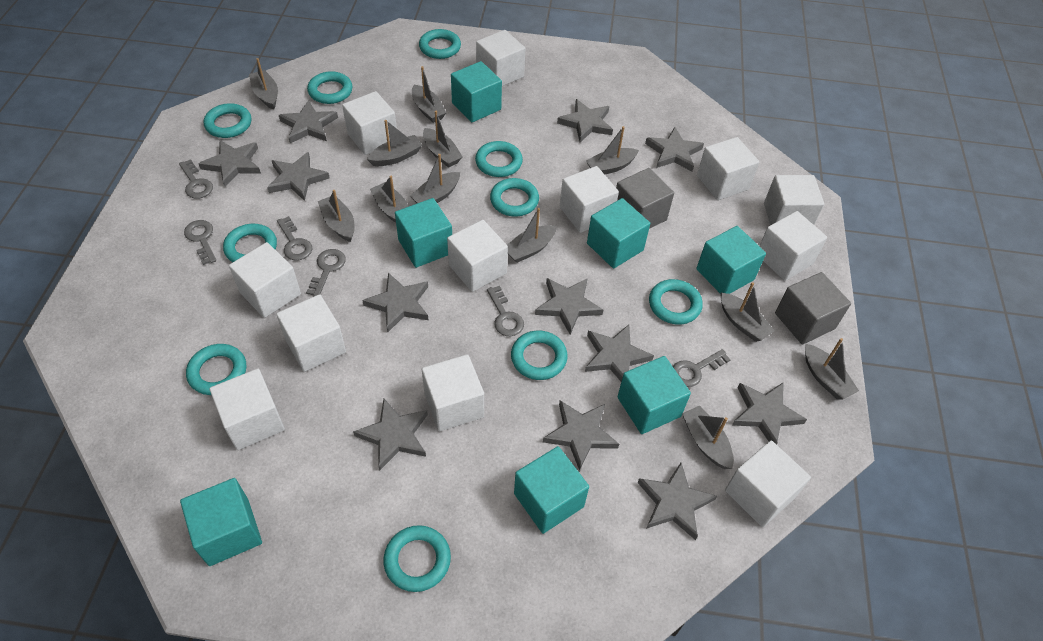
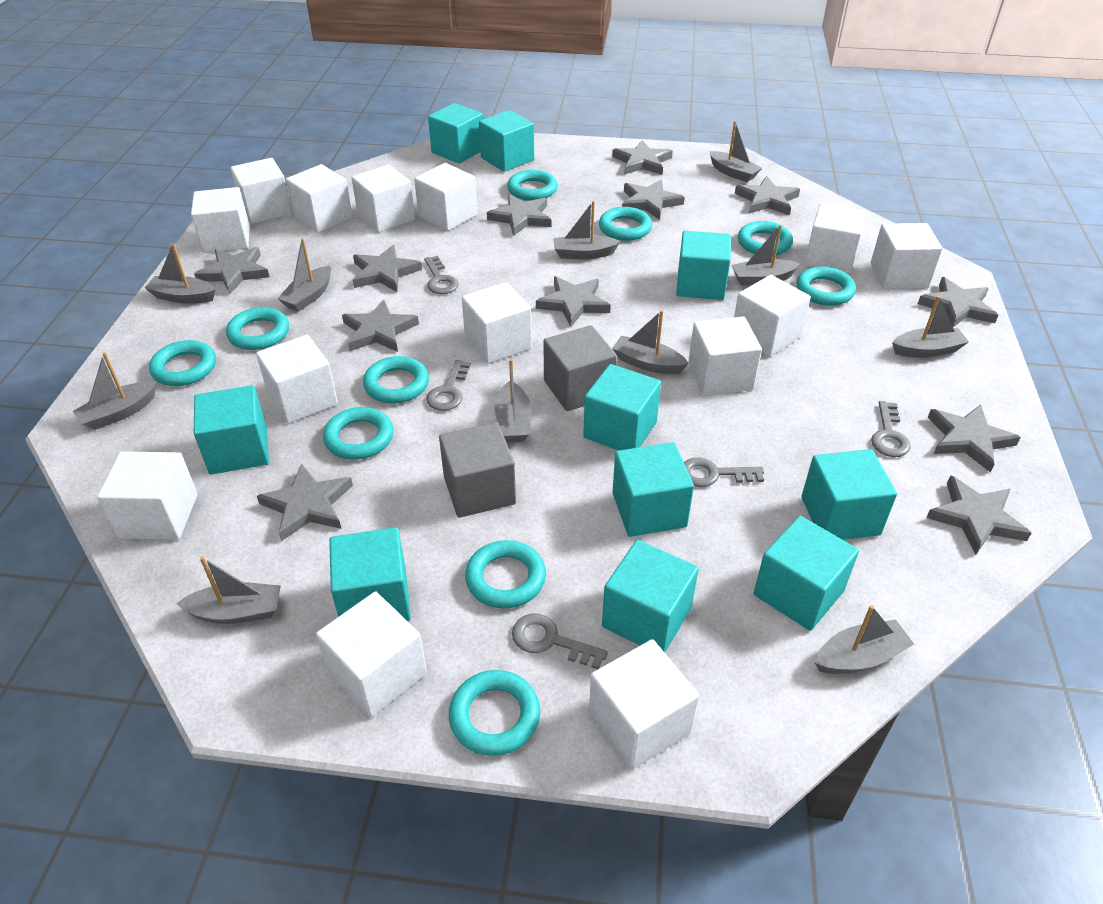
grey boat: 12 -> 11
grey key: 6 -> 5
turquoise cube: 7 -> 10
white cube: 12 -> 14

